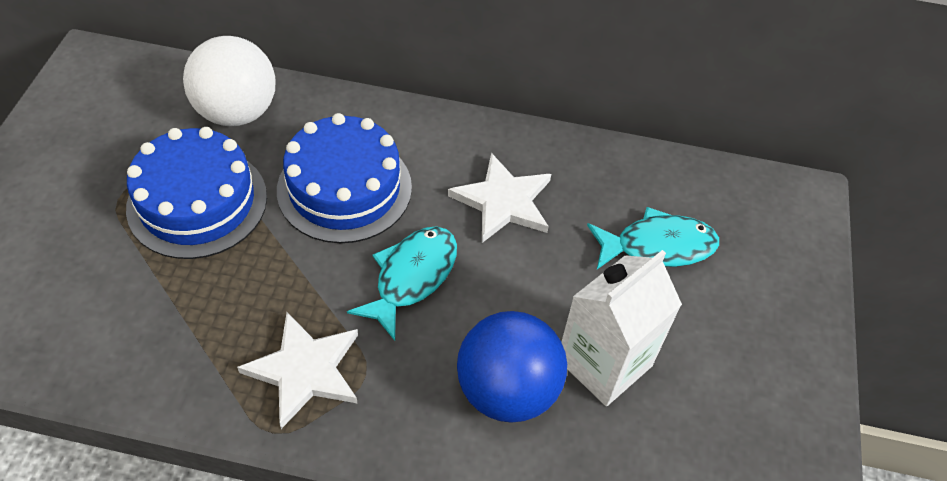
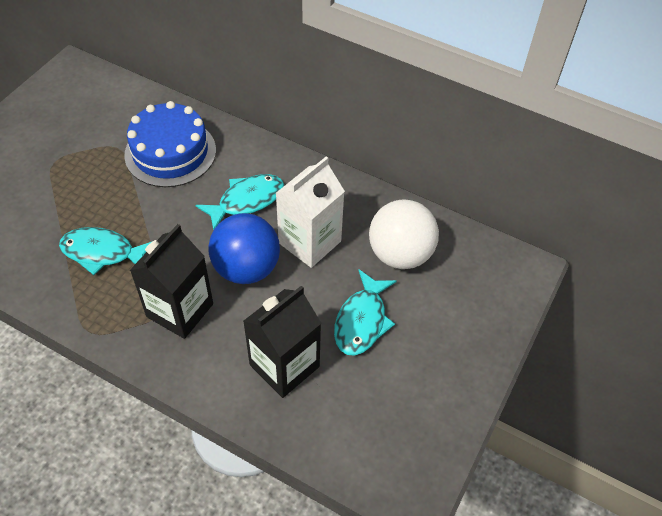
black carton: 0 -> 2
blue cake: 2 -> 1
turquoise fish: 2 -> 3
white star: 2 -> 0

